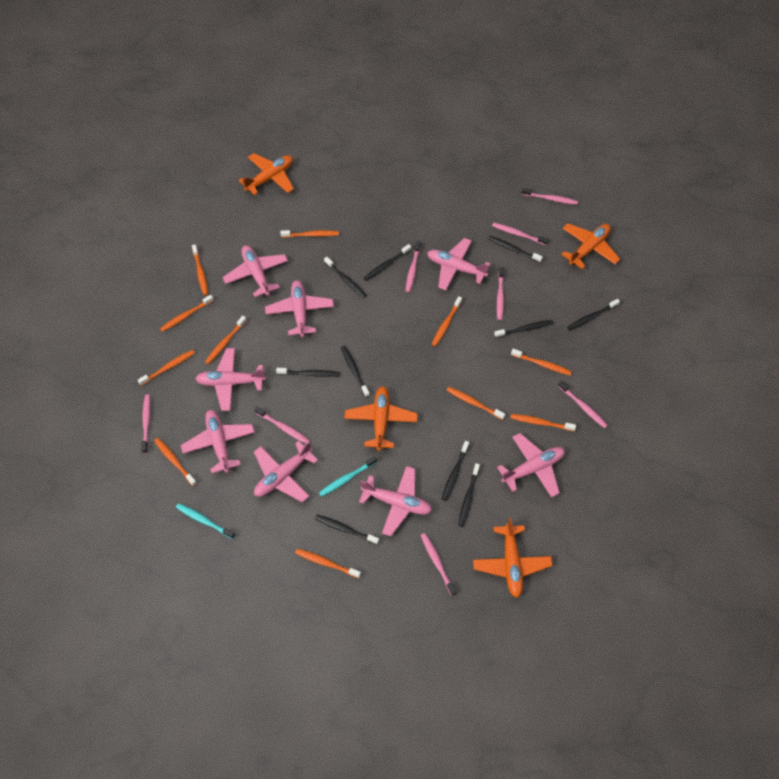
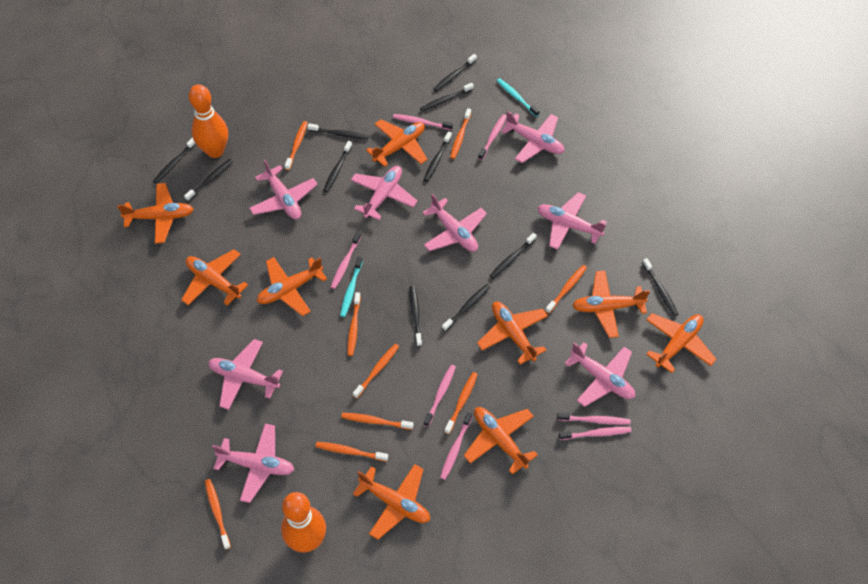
black toothbrush: 10 -> 11
orange bowling pin: 0 -> 2
orange plane: 4 -> 9
orange toothbrush: 11 -> 9
pink toothbrush: 8 -> 7

